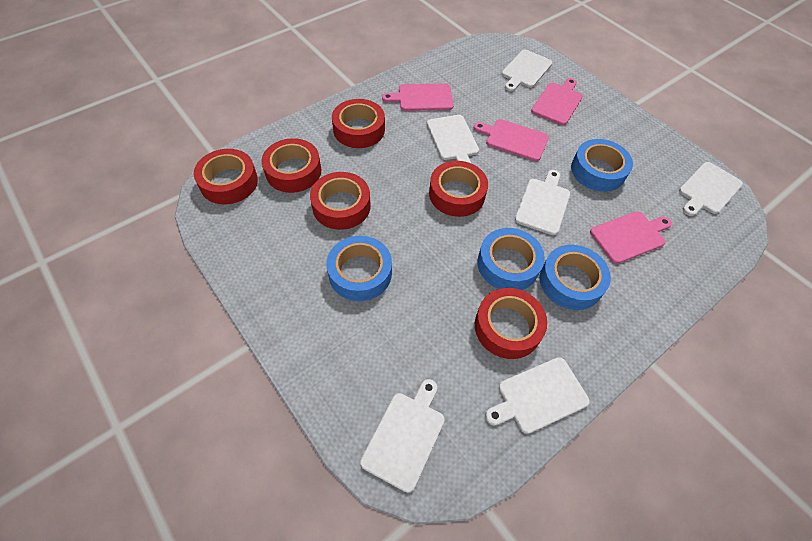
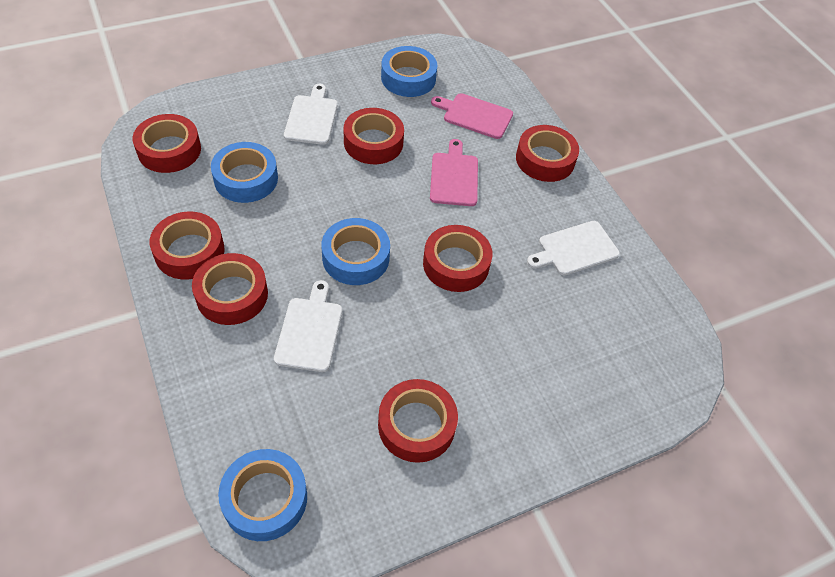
pink cutting board: 4 -> 2
red tape: 6 -> 7
white cutting board: 6 -> 3

